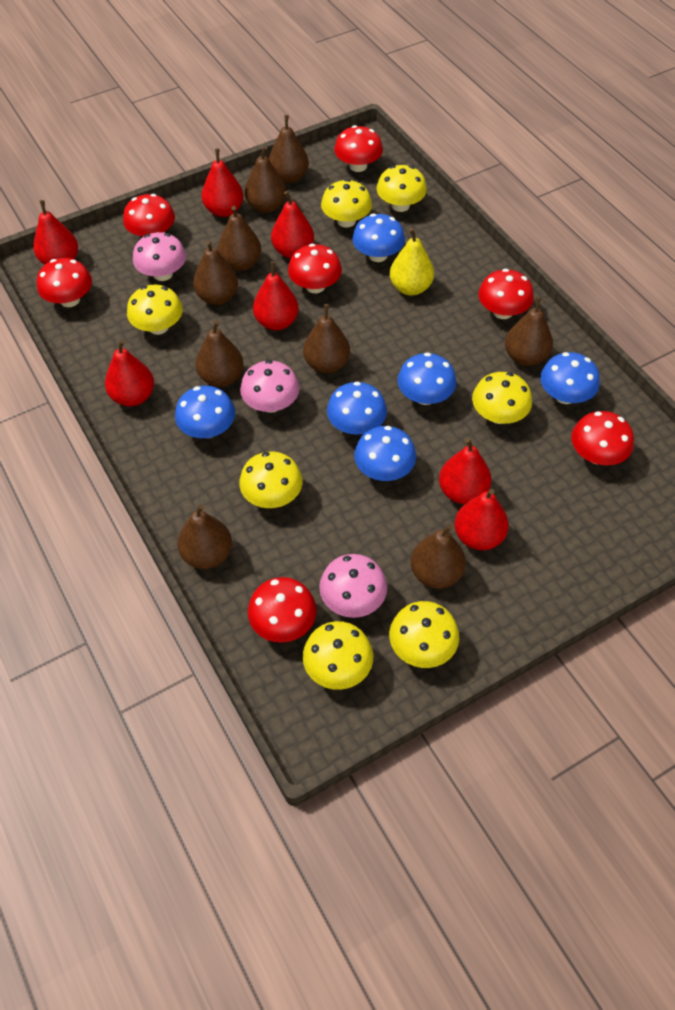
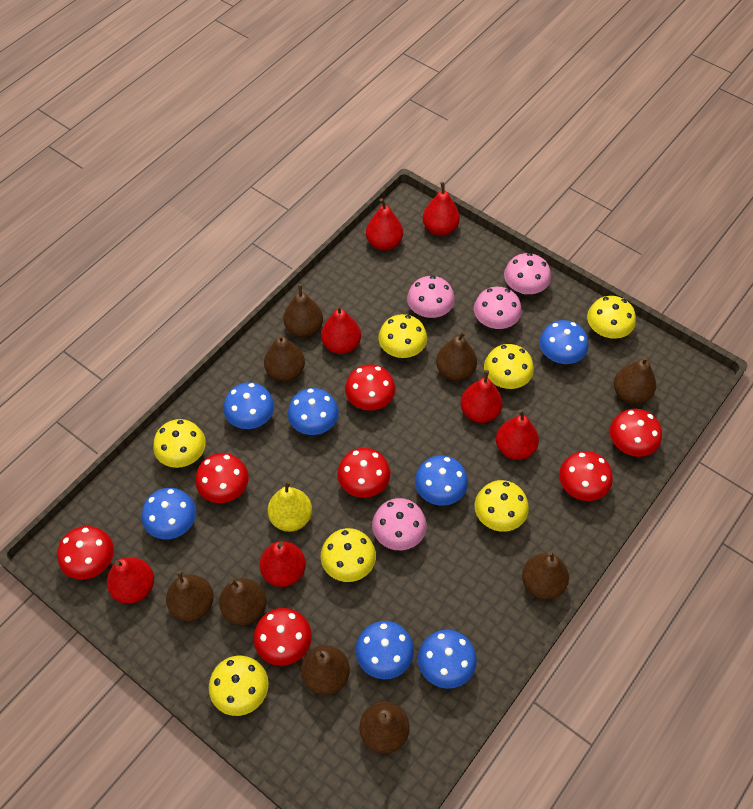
blue mushroom: 6 -> 7
pink mushroom: 3 -> 4

